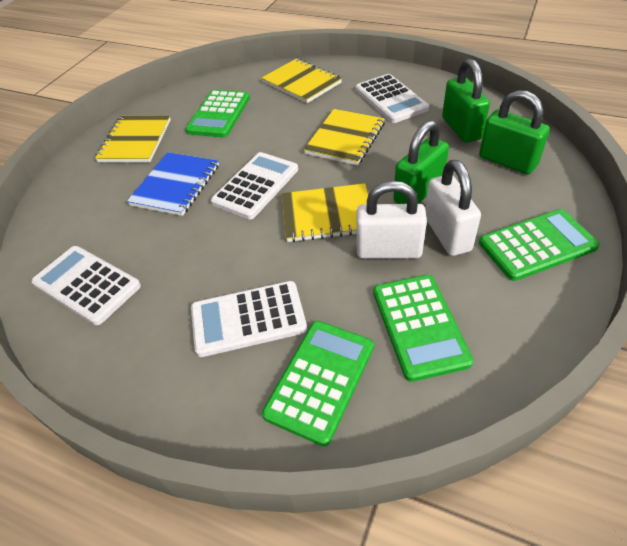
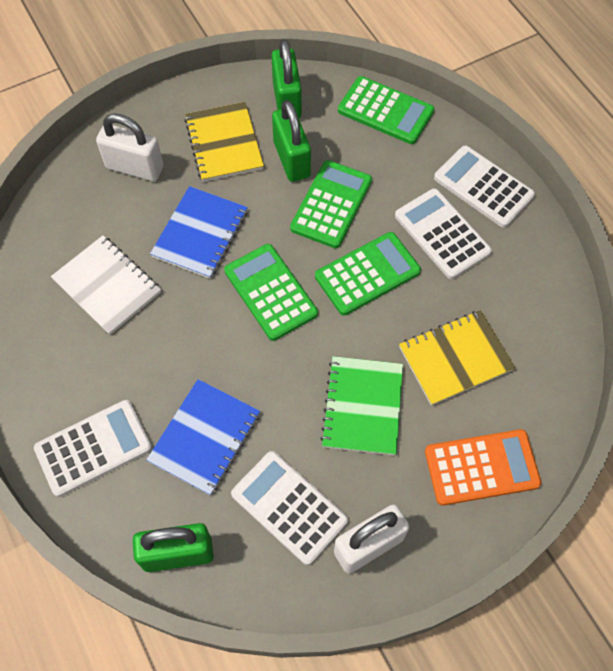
blue notebook: 1 -> 2
green notebook: 0 -> 1
orange calculator: 0 -> 1
white notebook: 0 -> 1
yellow notebook: 4 -> 2

